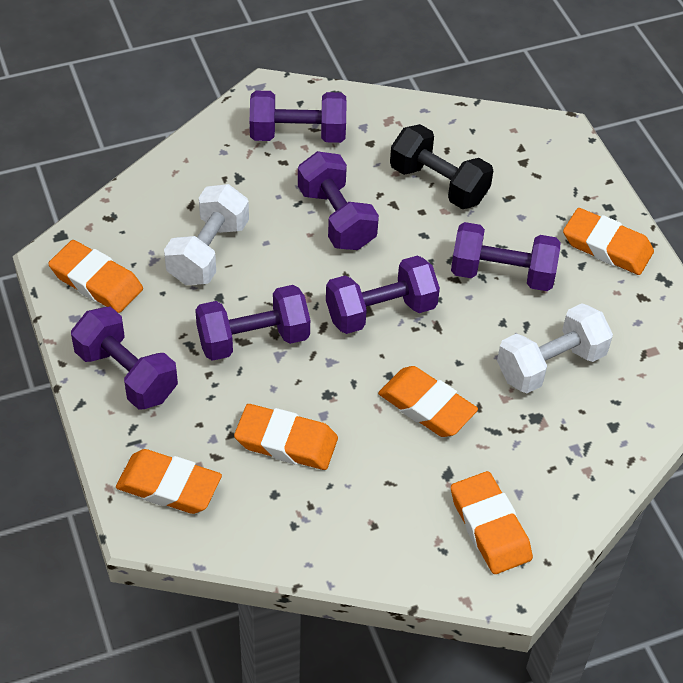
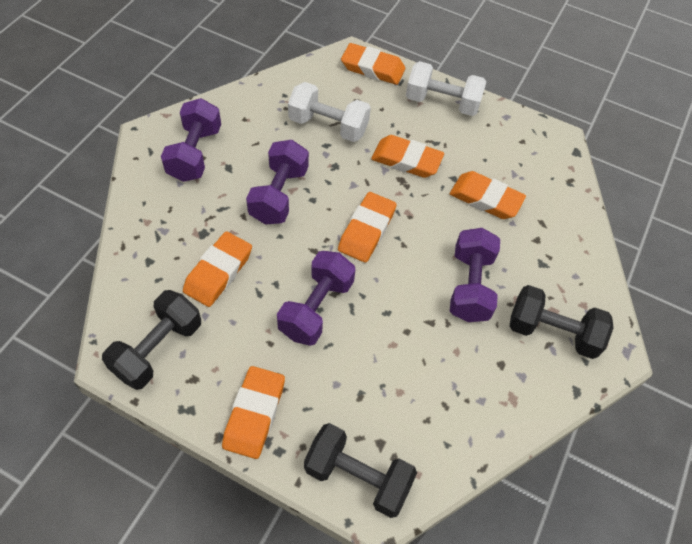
black dumbbell: 1 -> 3
purple dumbbell: 6 -> 4

